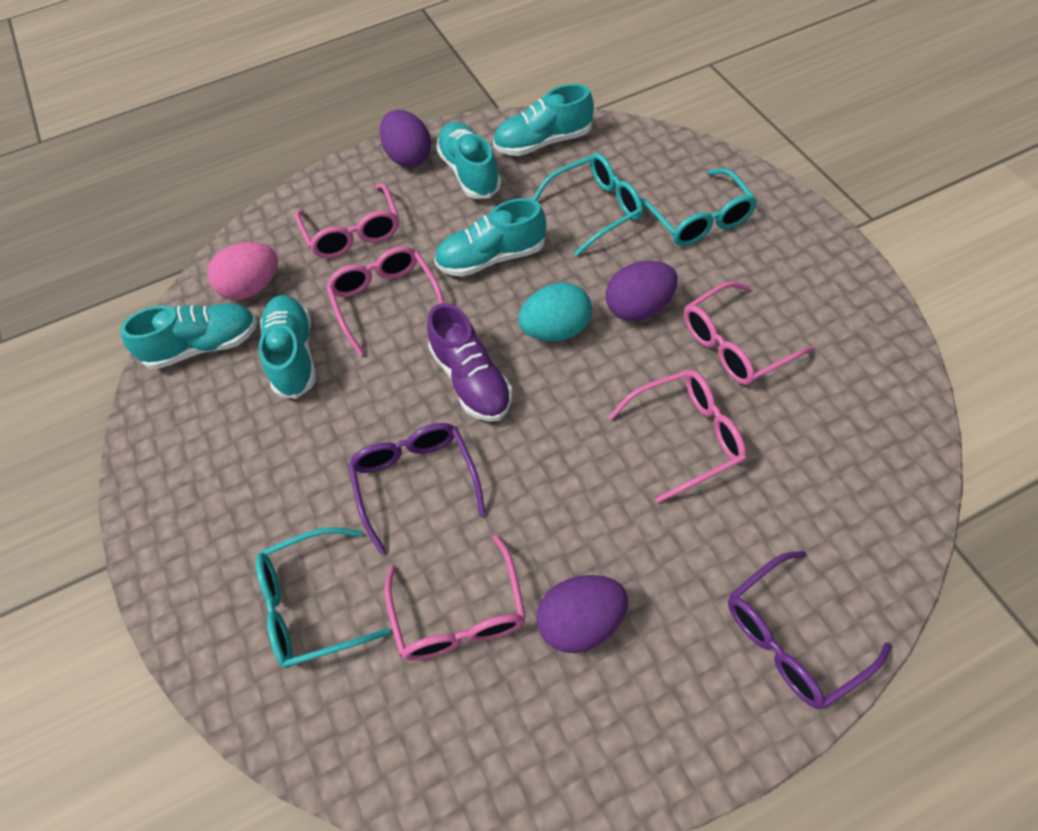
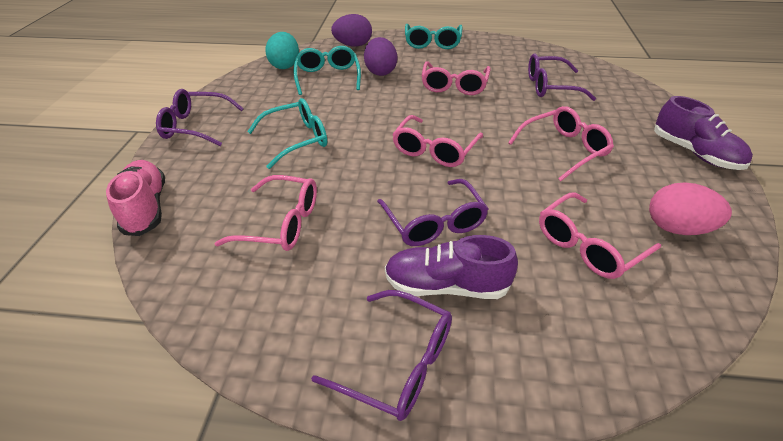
pink shoe: 0 -> 1
purple egg: 3 -> 2
purple glasses: 2 -> 4
purple shoe: 1 -> 2
turquoise shoe: 5 -> 0

